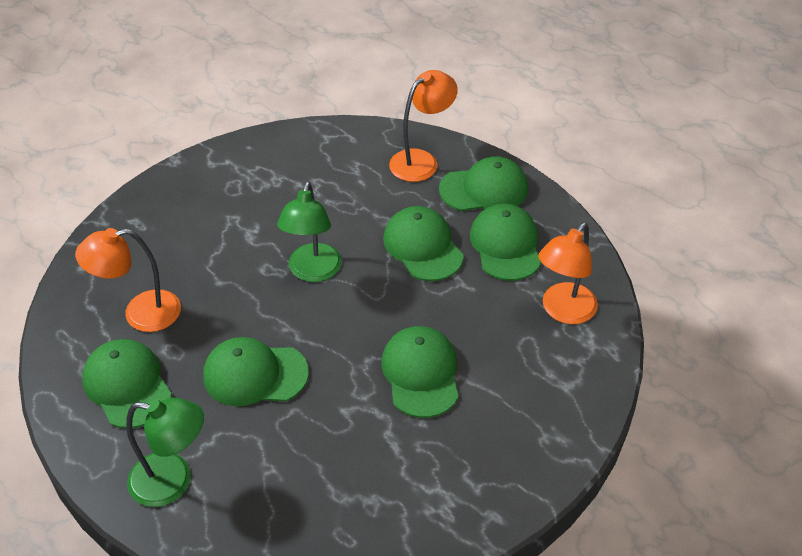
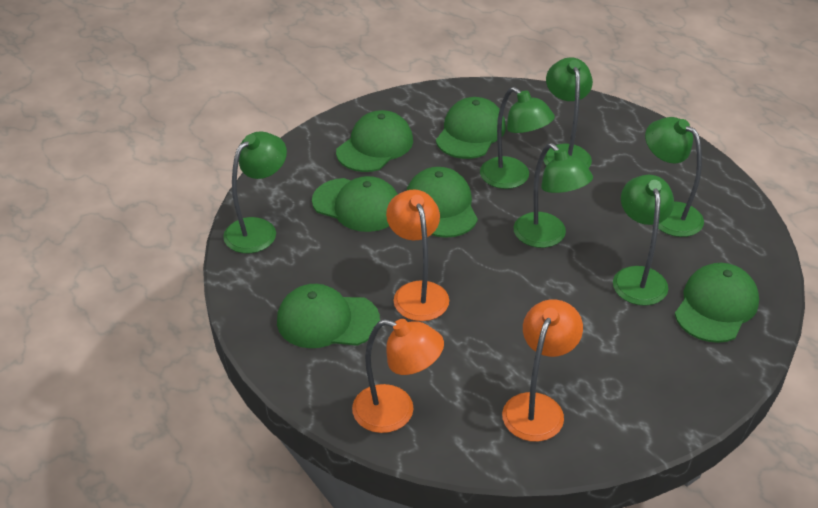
green lamp: 2 -> 6

